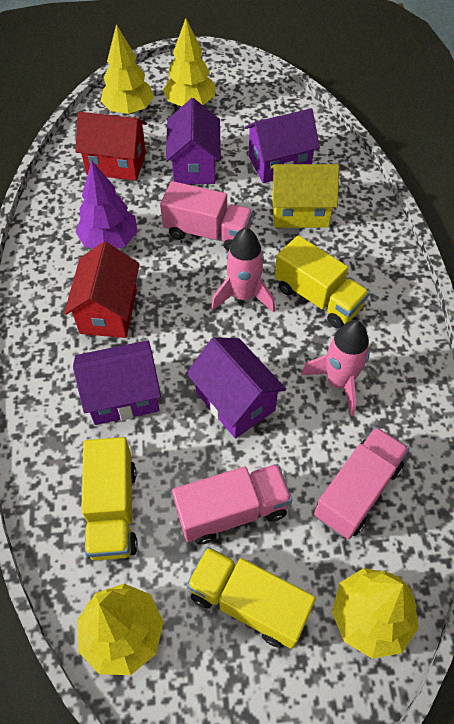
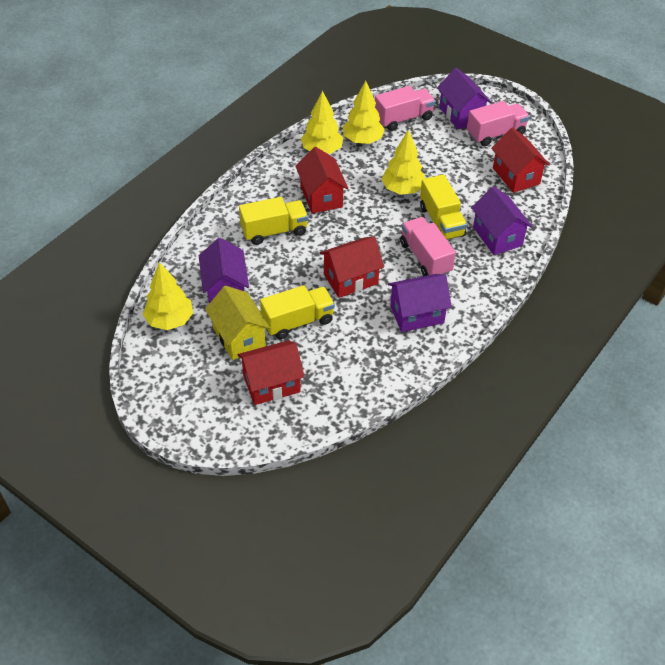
pink rocket: 2 -> 0
purple tree: 1 -> 0
red house: 2 -> 4

